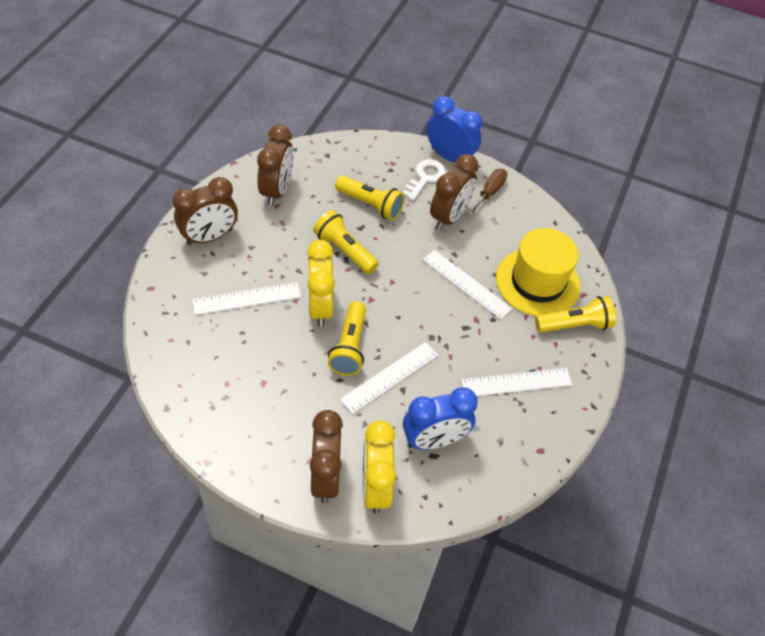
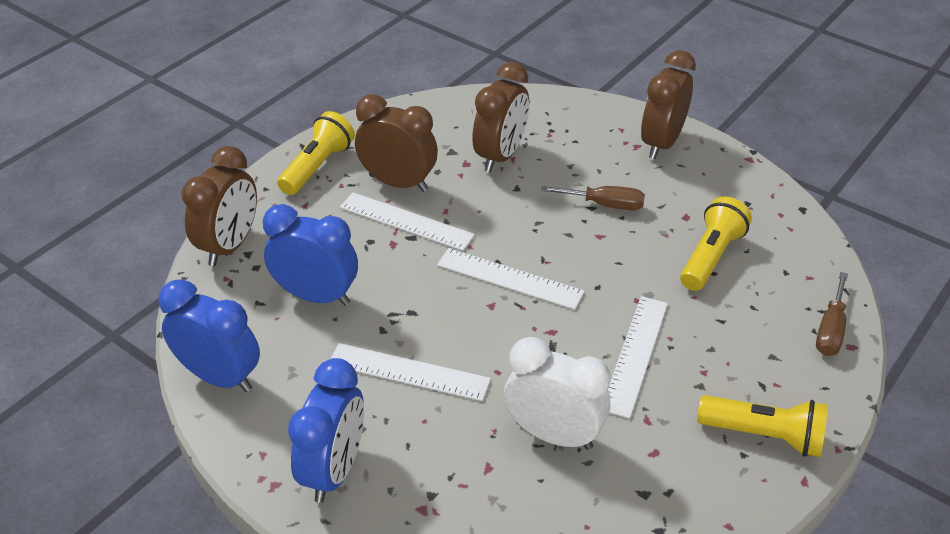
blue clock: 2 -> 3
brown screwdriver: 1 -> 2
white clock: 0 -> 1
white key: 1 -> 0
yellow clock: 2 -> 0
yellow flashlight: 4 -> 3
yellow hat: 1 -> 0

